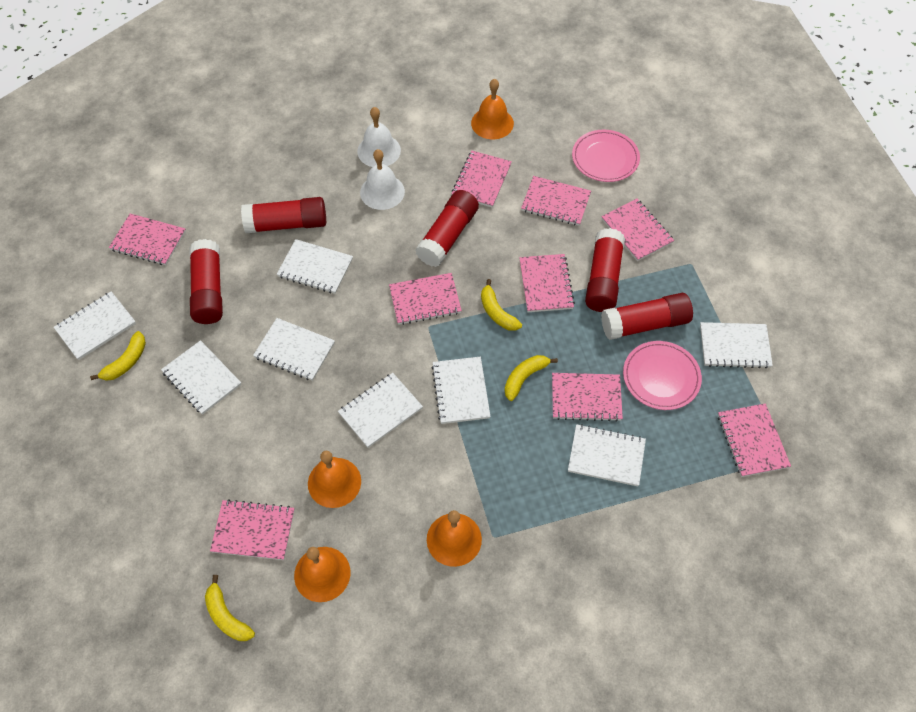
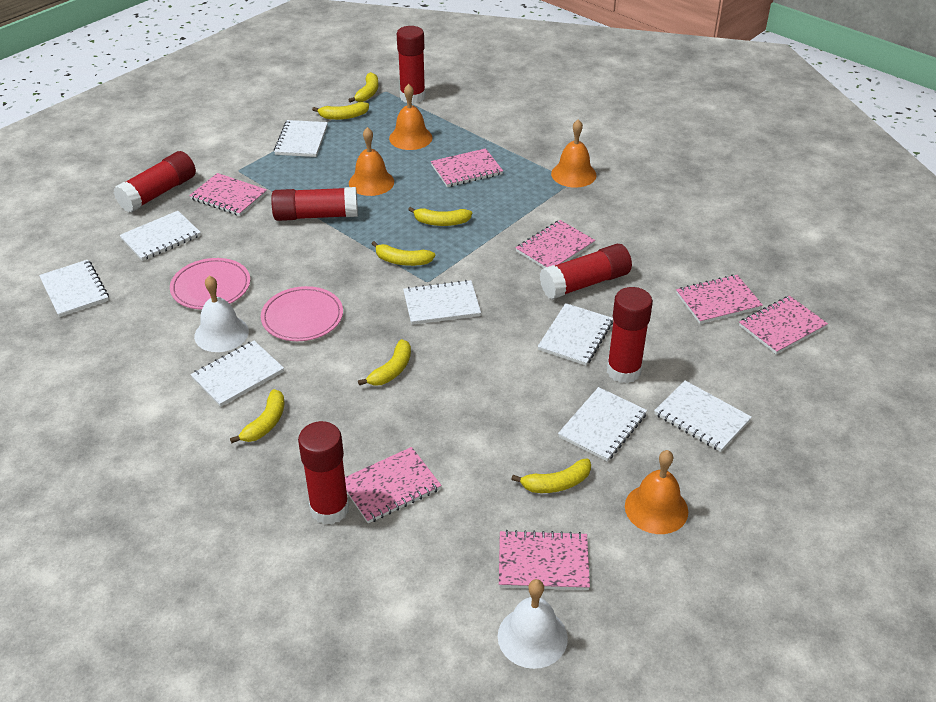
pink notebook: 9 -> 7
red glue stick: 5 -> 6
yellow banana: 4 -> 7

